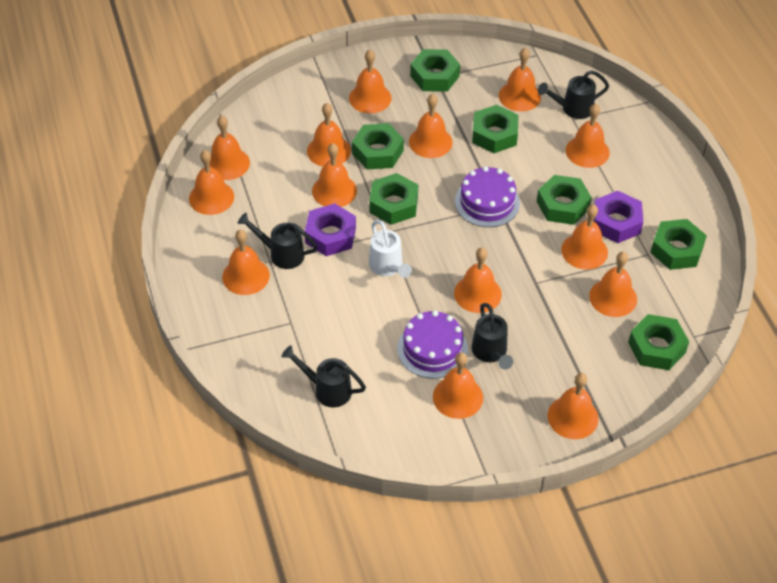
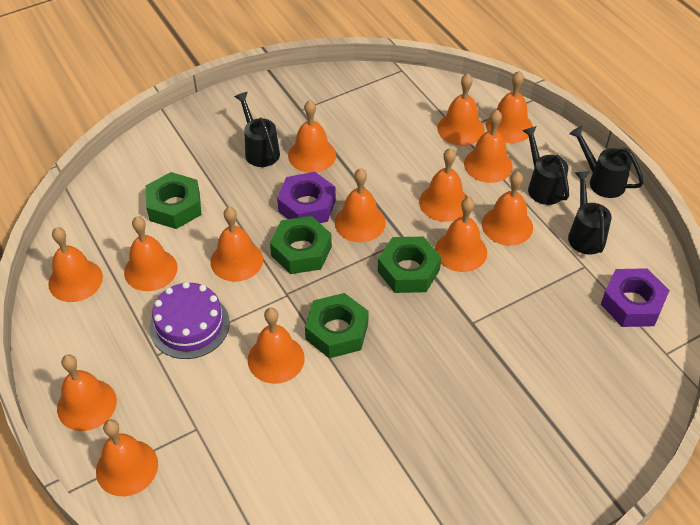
green nut: 7 -> 4
purple cake: 2 -> 1
white watering can: 1 -> 0

